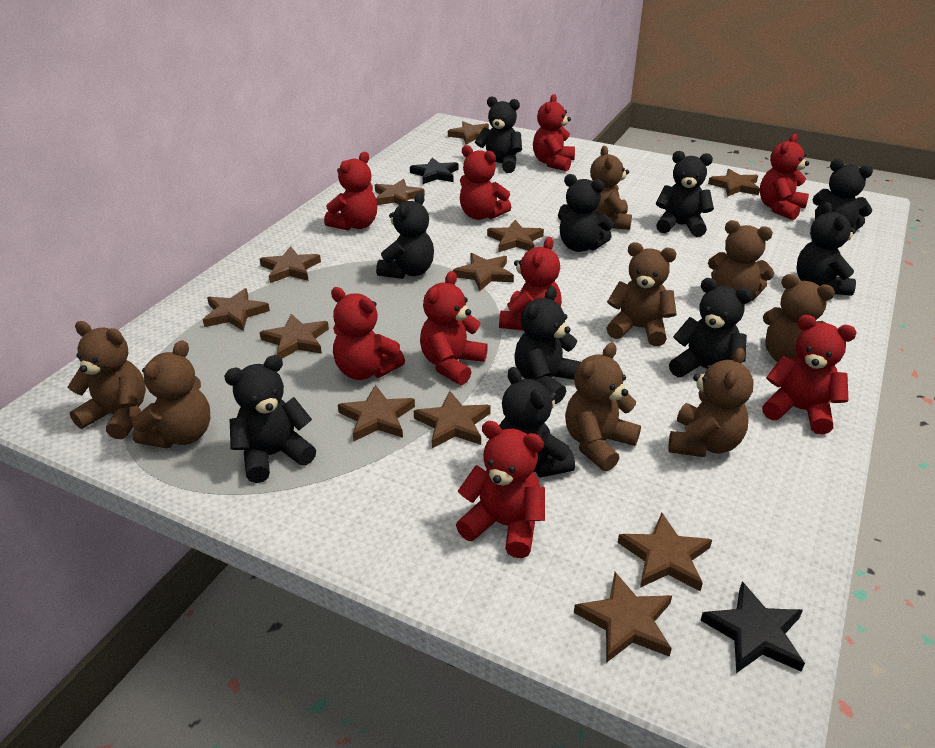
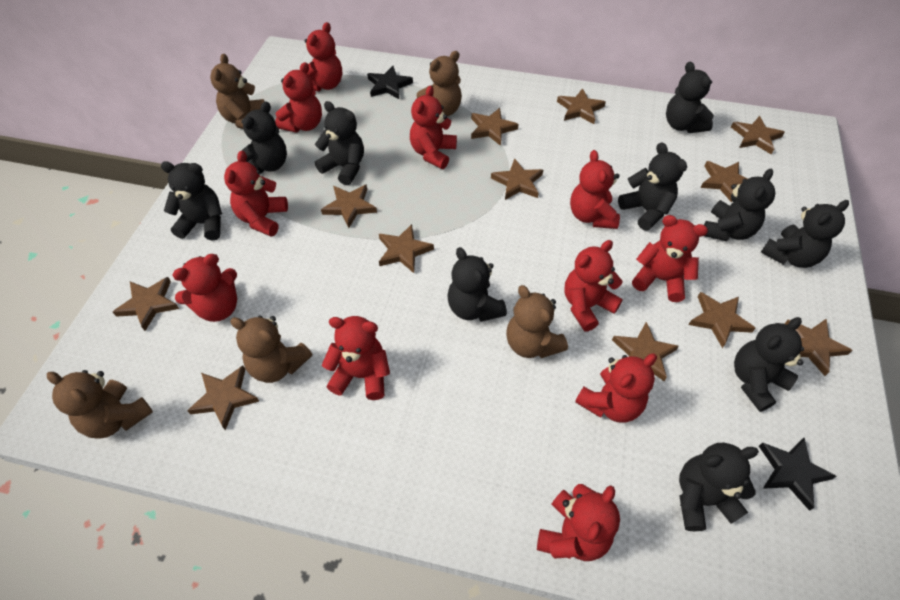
brown teddy bear: 8 -> 5
red teddy bear: 9 -> 11

